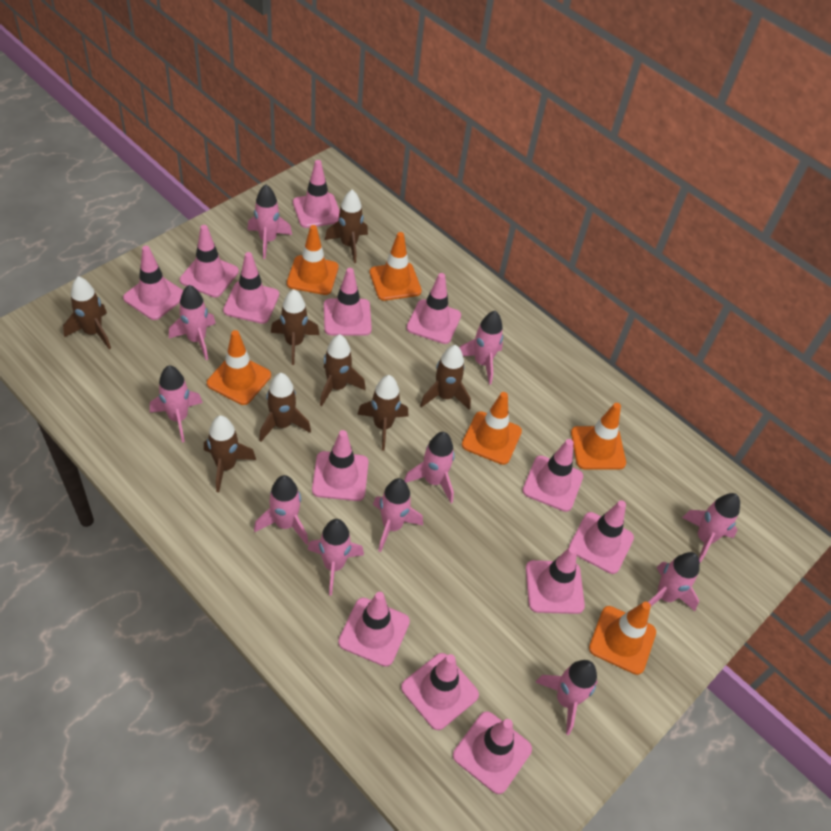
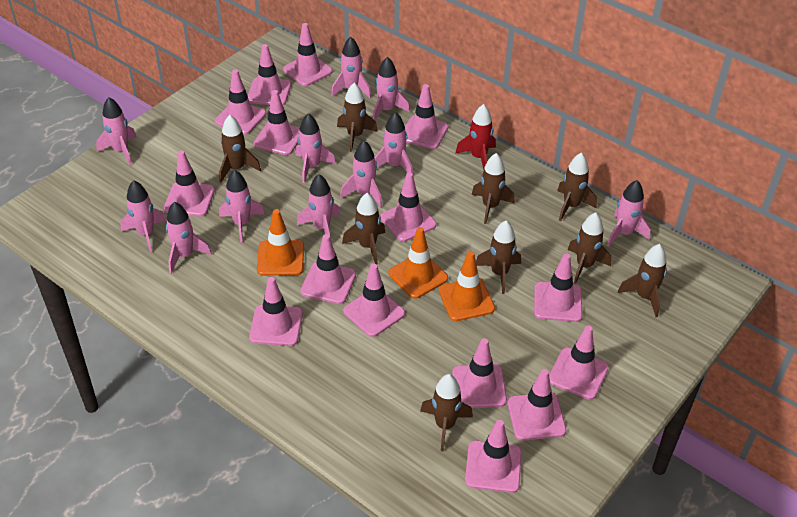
brown rocket: 8 -> 9
orange traffic cone: 6 -> 3
pink traffic cone: 13 -> 15
red rocket: 0 -> 1

